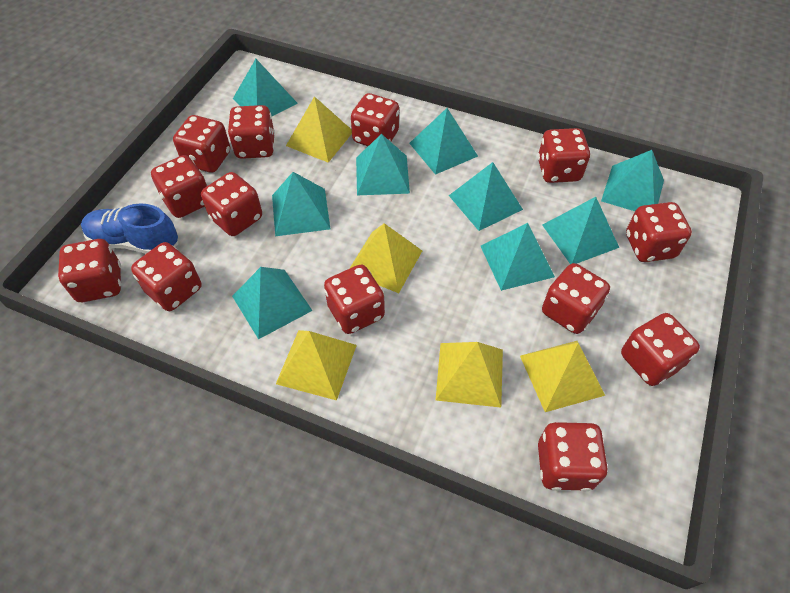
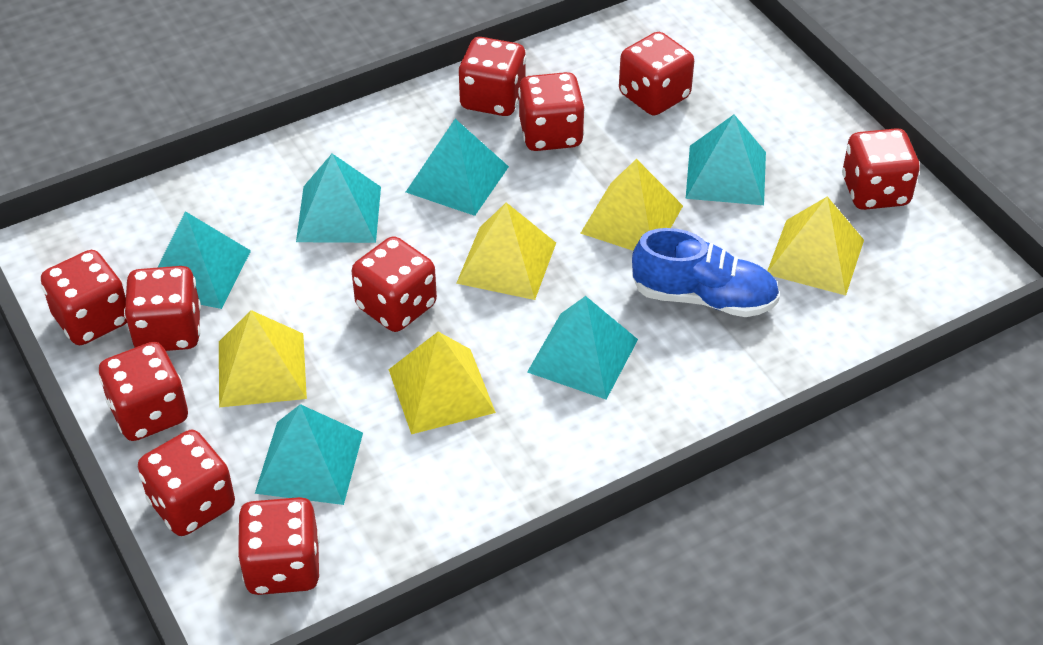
red dice: 13 -> 10
turquoise pyramid: 9 -> 6

